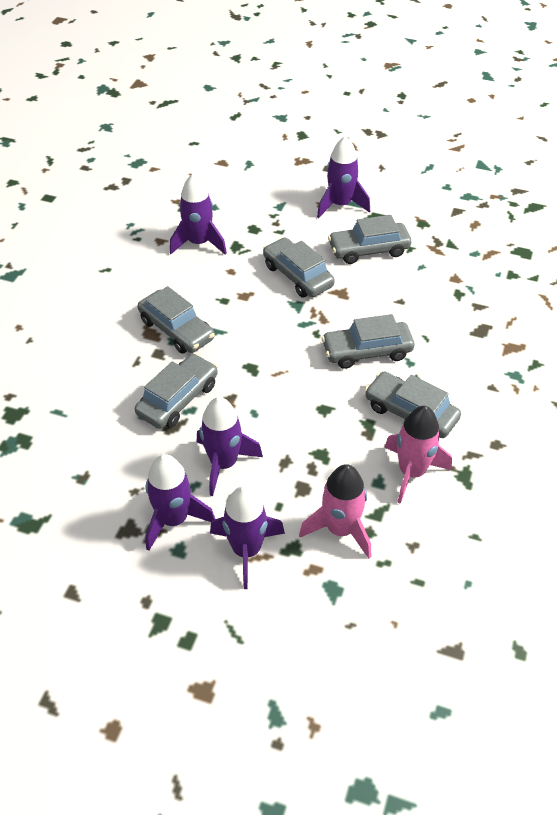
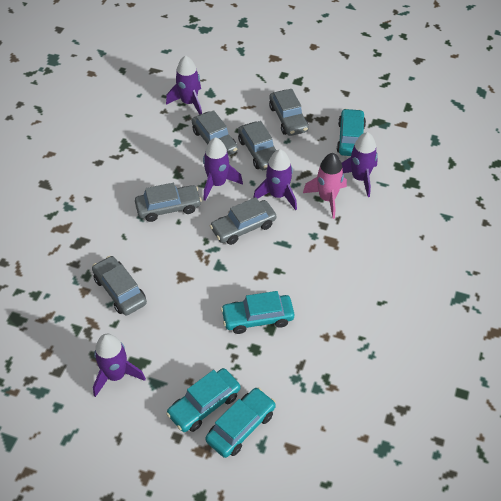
pink rocket: 2 -> 1
turquoise car: 0 -> 4

